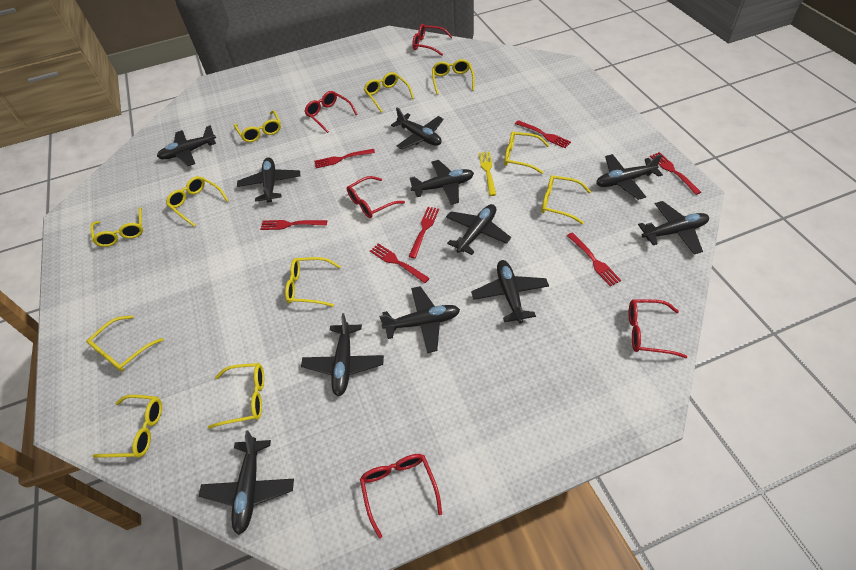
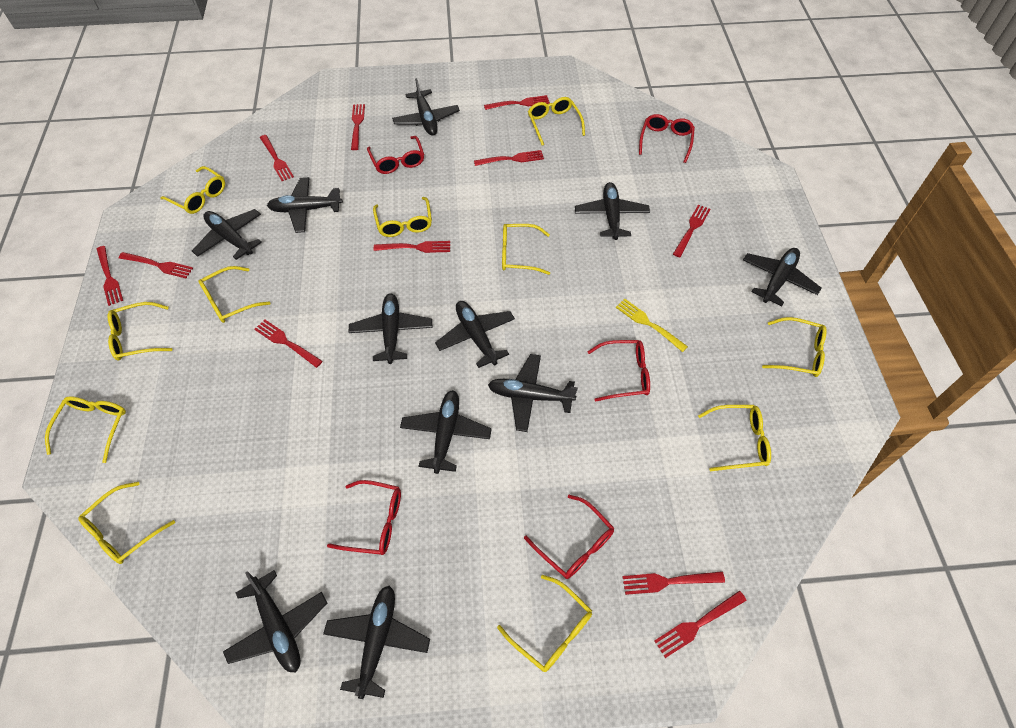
red fork: 7 -> 11

